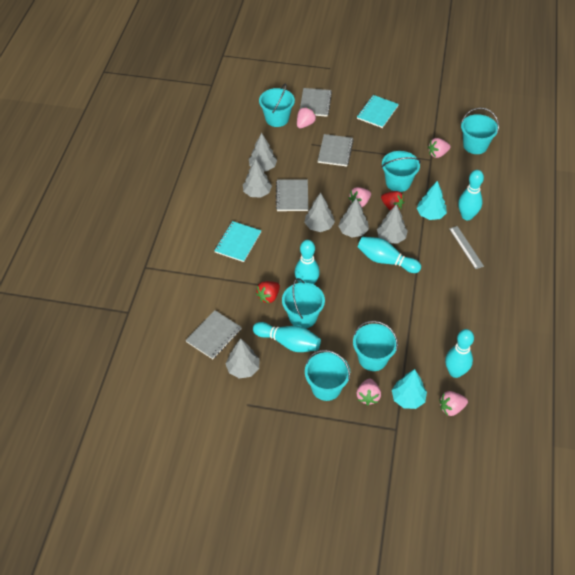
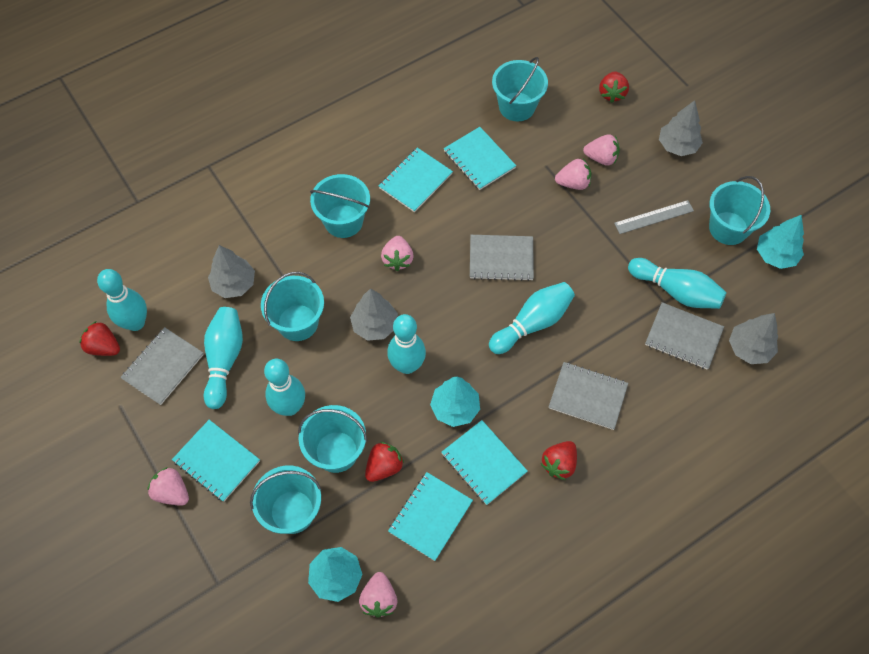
grey tree: 6 -> 4
red strawberry: 2 -> 4
turquoise bowling pin: 5 -> 6
turquoise notebook: 2 -> 5
turquoise tree: 2 -> 3

